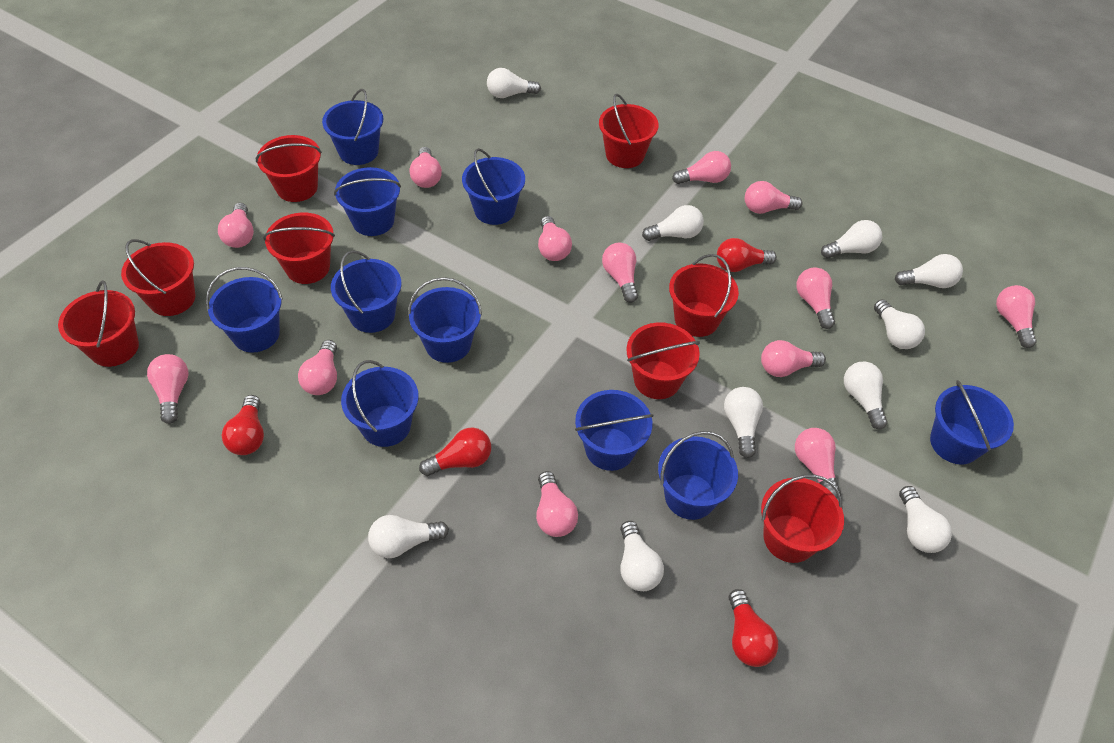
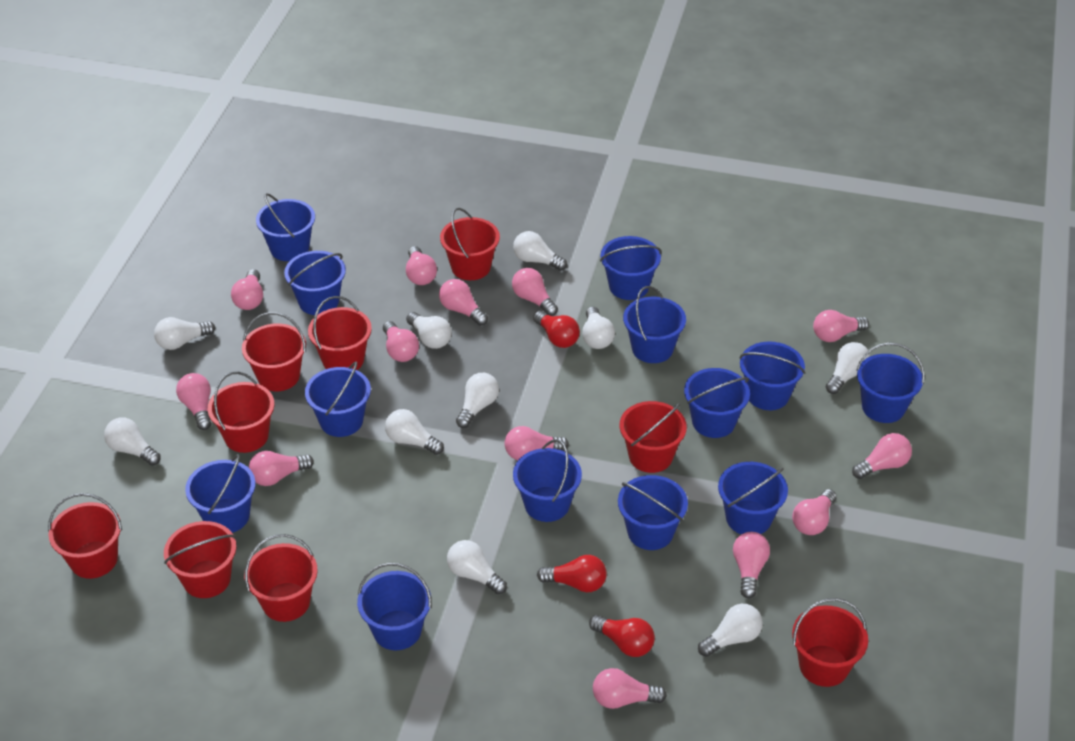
blue bucket: 10 -> 13
red bucket: 8 -> 9
red light bulb: 4 -> 3

